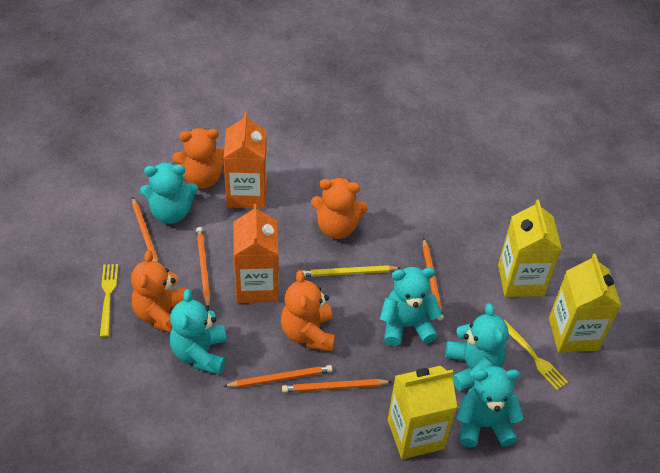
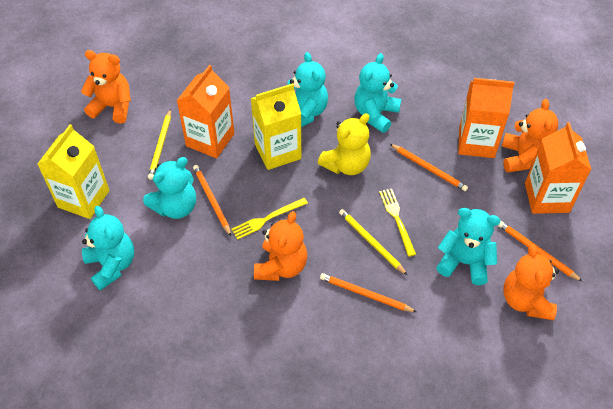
orange carton: 2 -> 3
orange pencil: 5 -> 4
yellow carton: 3 -> 2
yellow pencil: 1 -> 2
yellow teddy bear: 0 -> 1

